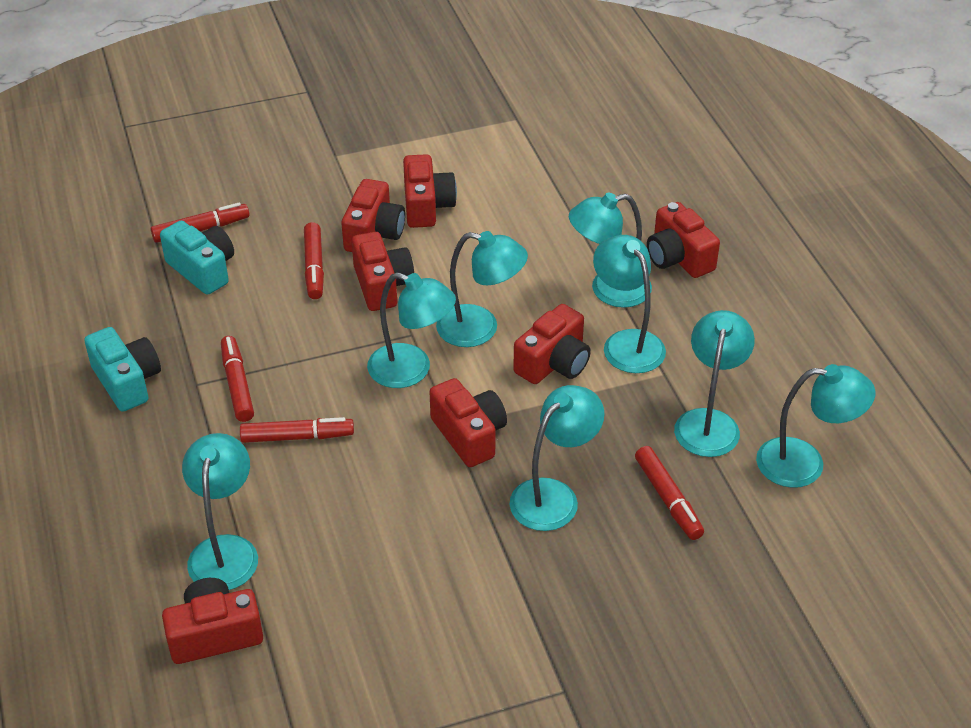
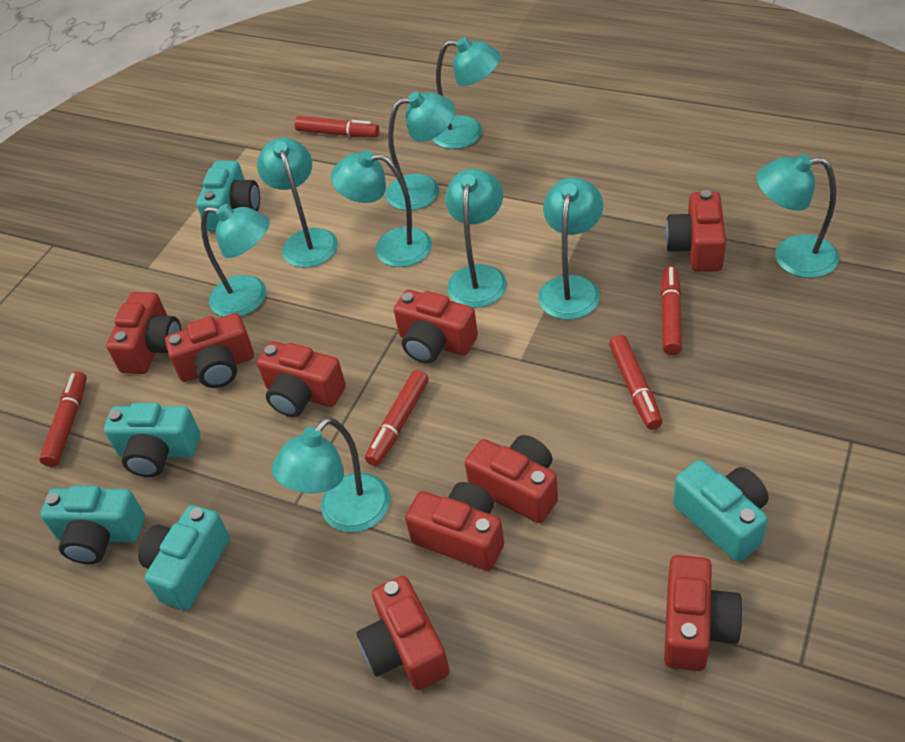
red camera: 7 -> 9
turquoise camera: 2 -> 5
turquoise lamp: 8 -> 9

